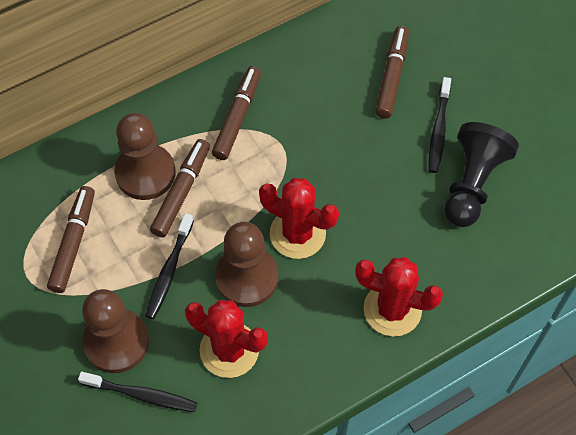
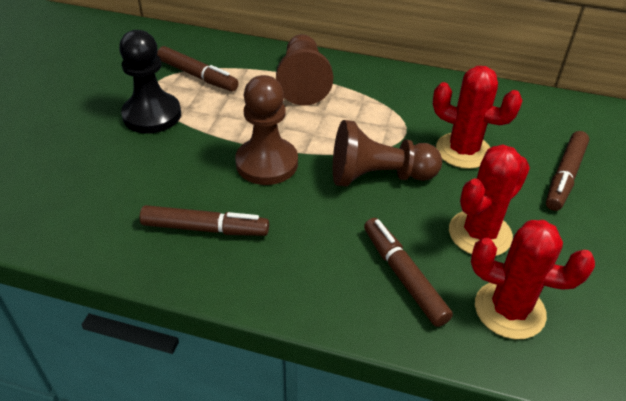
black toothbrush: 3 -> 0

